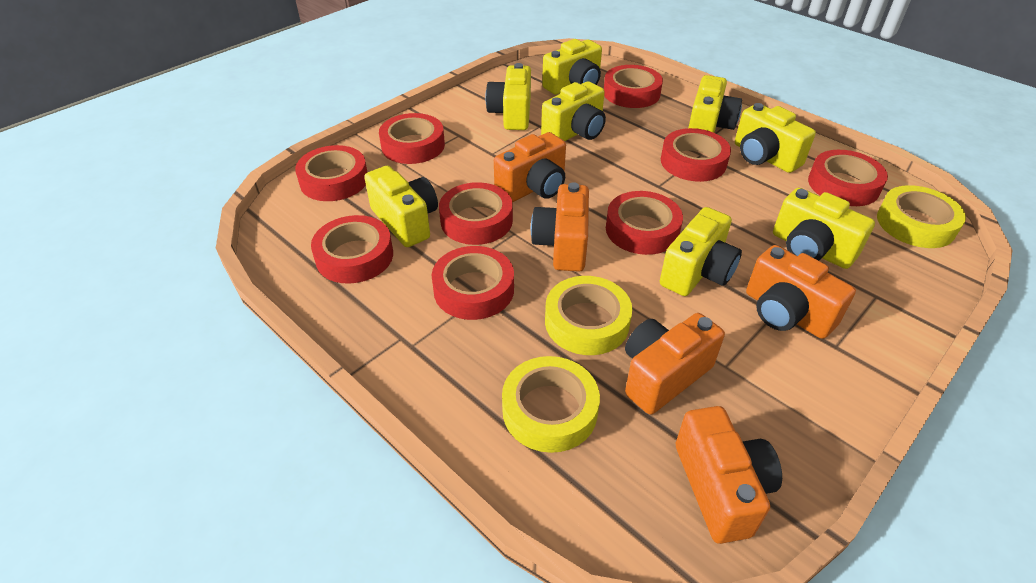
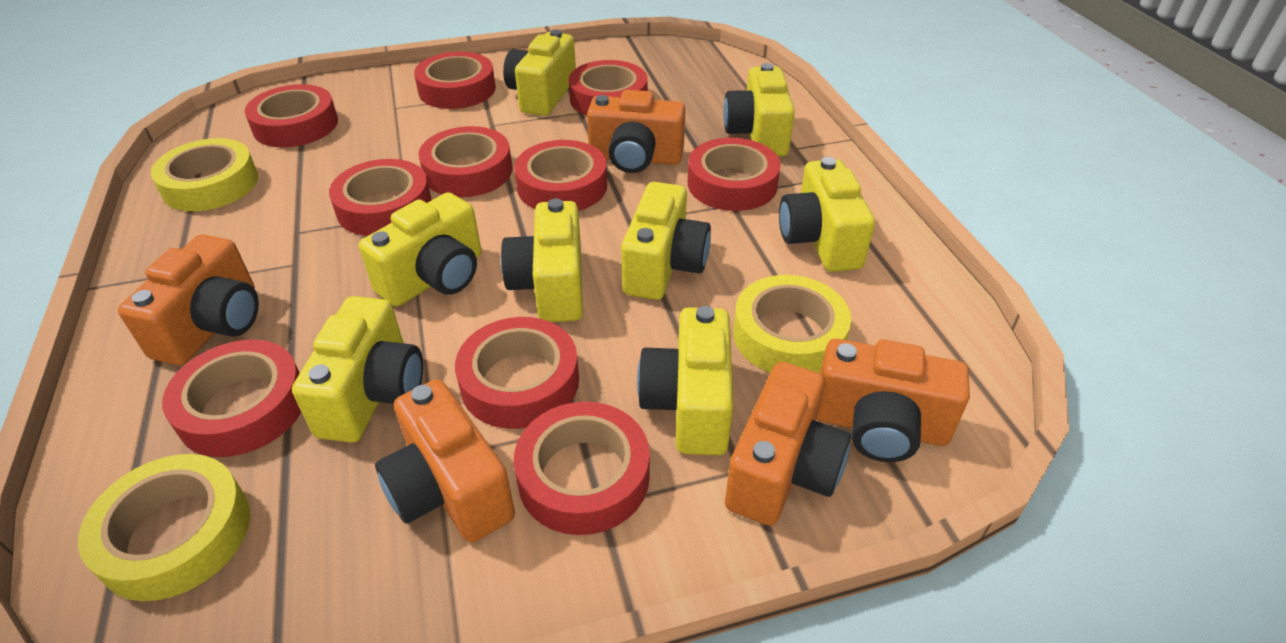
red tape: 9 -> 10

